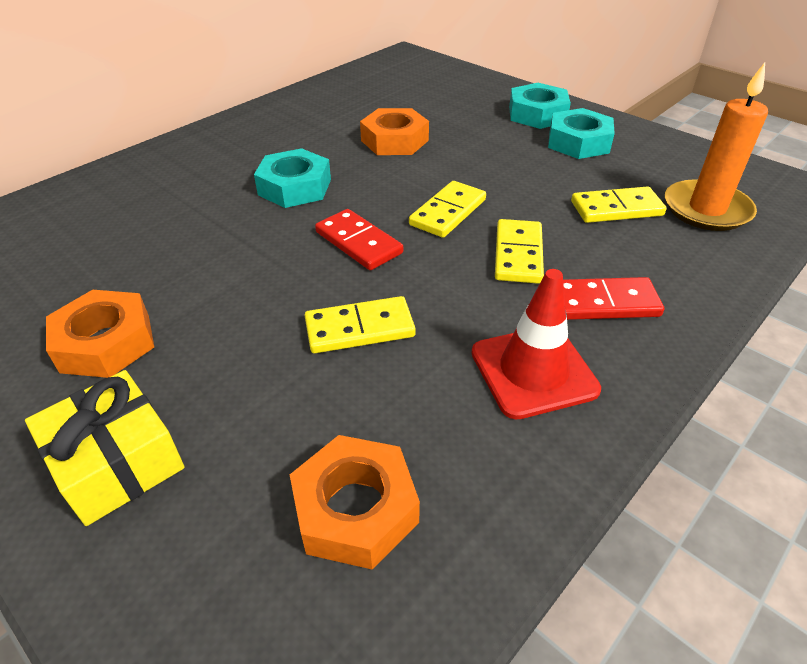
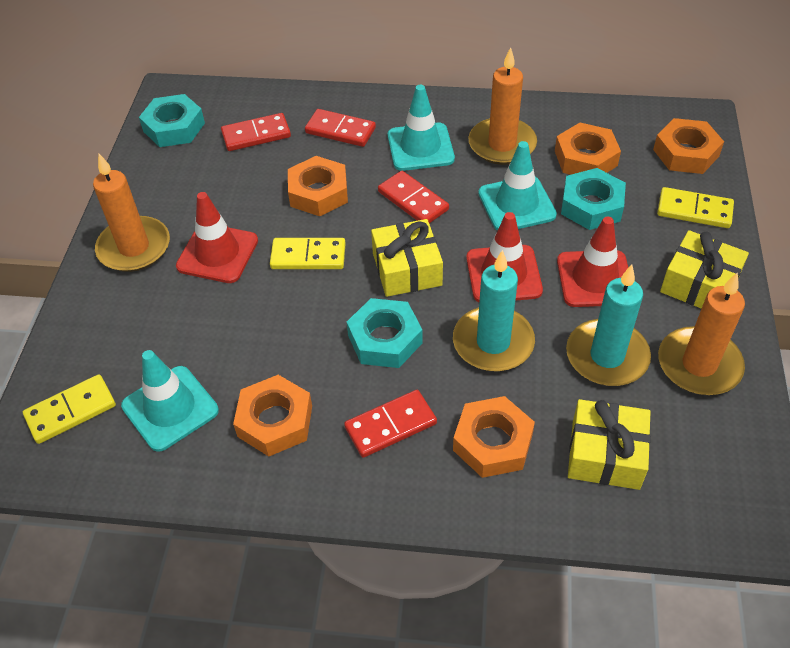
orange candle: 1 -> 3
orange nut: 3 -> 5
red domino: 2 -> 4
red traffic cone: 1 -> 3
turquoise candle: 0 -> 2
turquoise traffic cone: 0 -> 3
yellow domino: 4 -> 3
yellow gift: 1 -> 3

